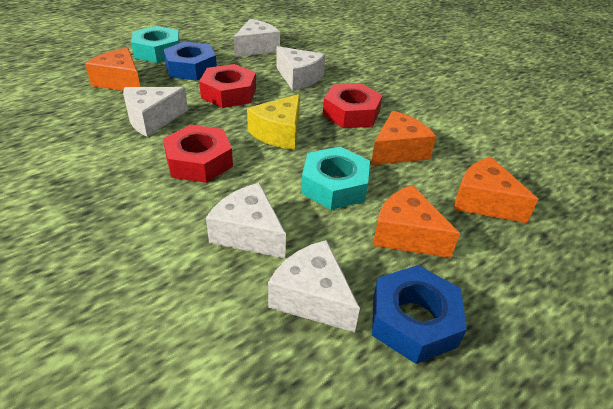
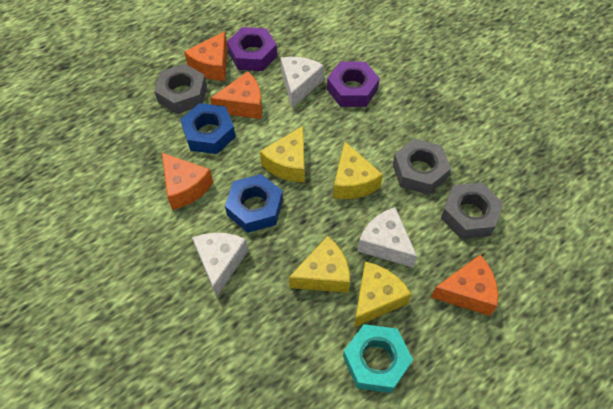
grey nut: 0 -> 3
purple nut: 0 -> 2
red nut: 3 -> 0
turquoise nut: 2 -> 1
white cheese: 5 -> 3
yellow cheese: 1 -> 4

